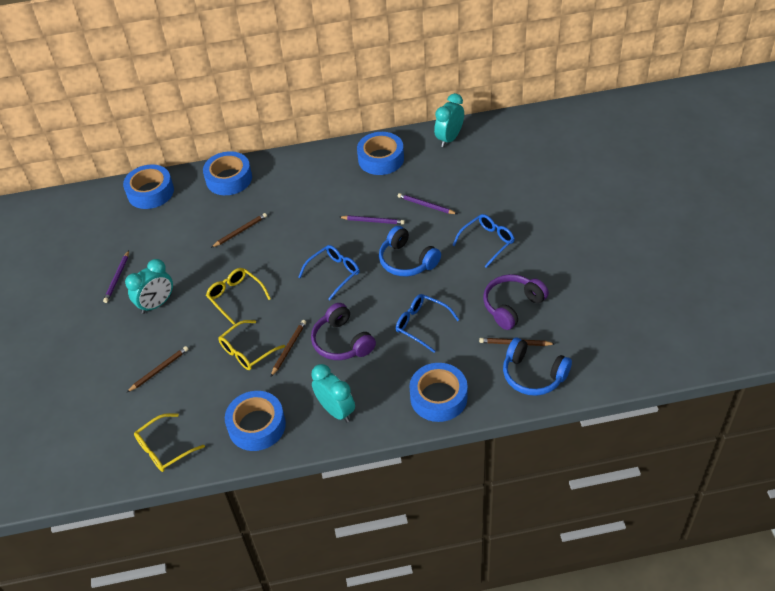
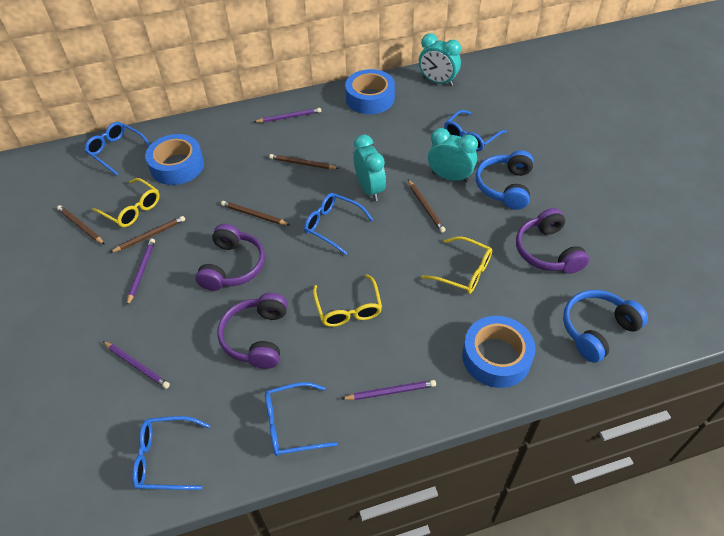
blue glasses: 3 -> 5
blue tape: 5 -> 3
brown pencil: 4 -> 5
purple headphones: 2 -> 3
purple pencil: 3 -> 4

